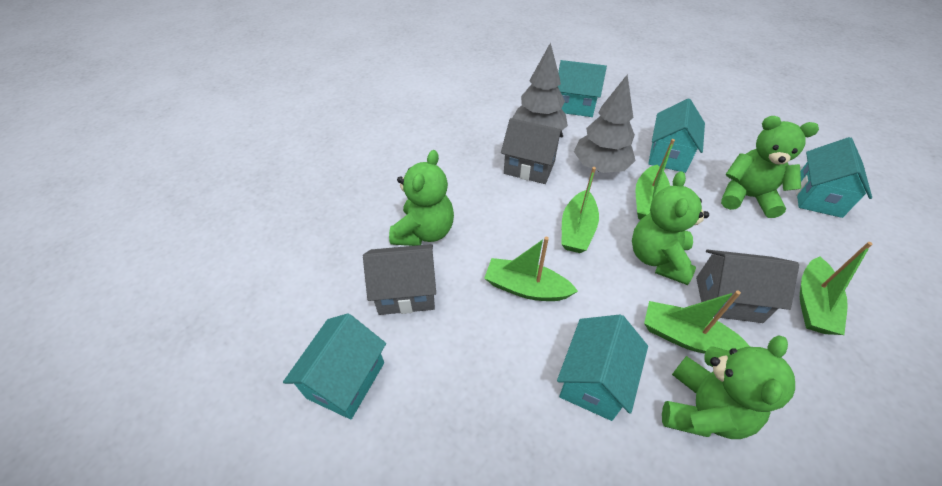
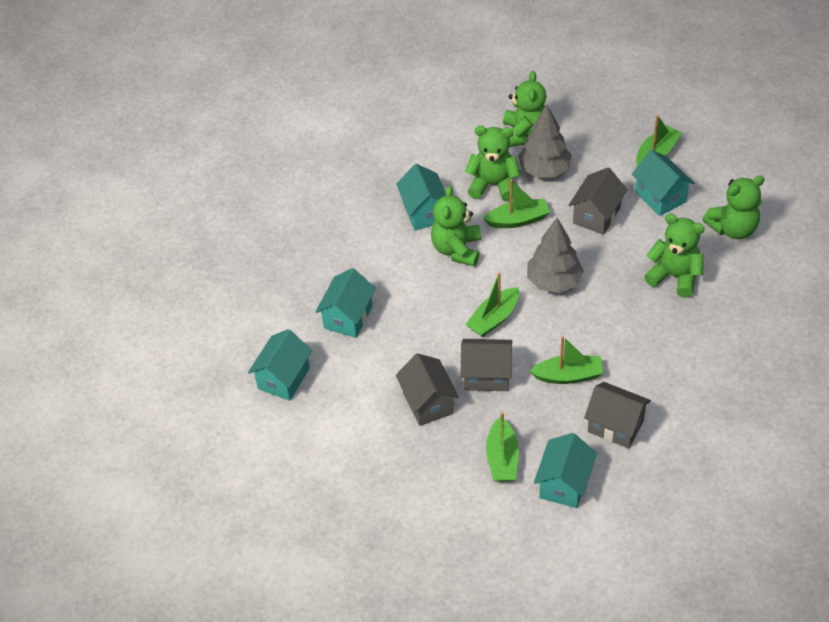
green teddy bear: 4 -> 5
grey house: 3 -> 4

